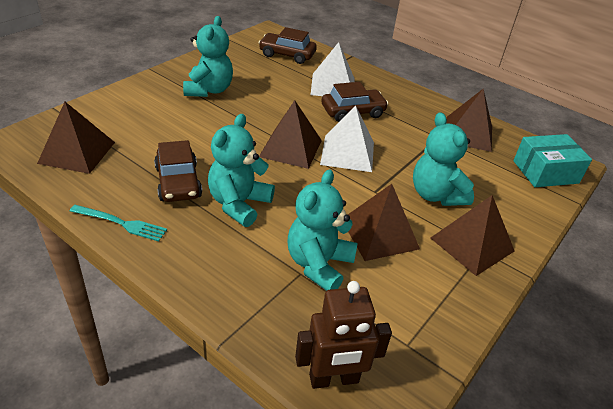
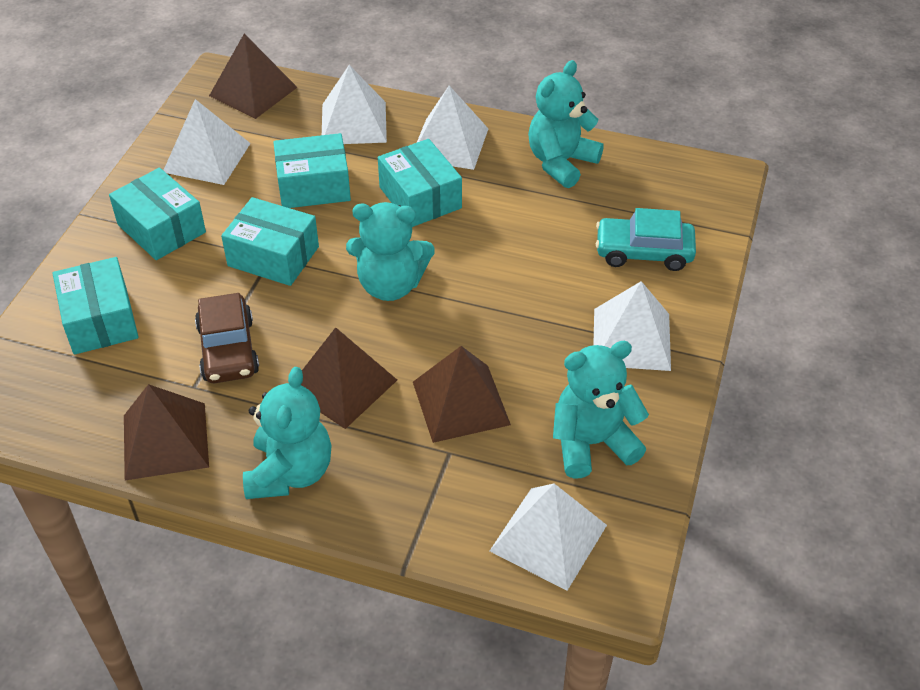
brown car: 3 -> 1
brown pyramid: 5 -> 4
brown robot: 1 -> 0
turquoise box: 1 -> 5
turquoise car: 0 -> 1
turquoise fork: 1 -> 0
white pyramid: 2 -> 5

